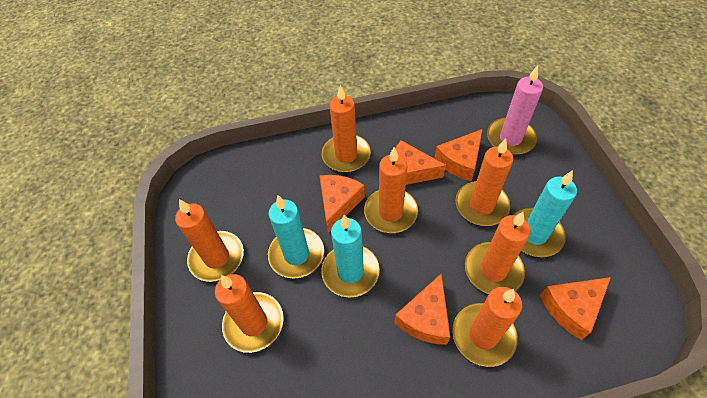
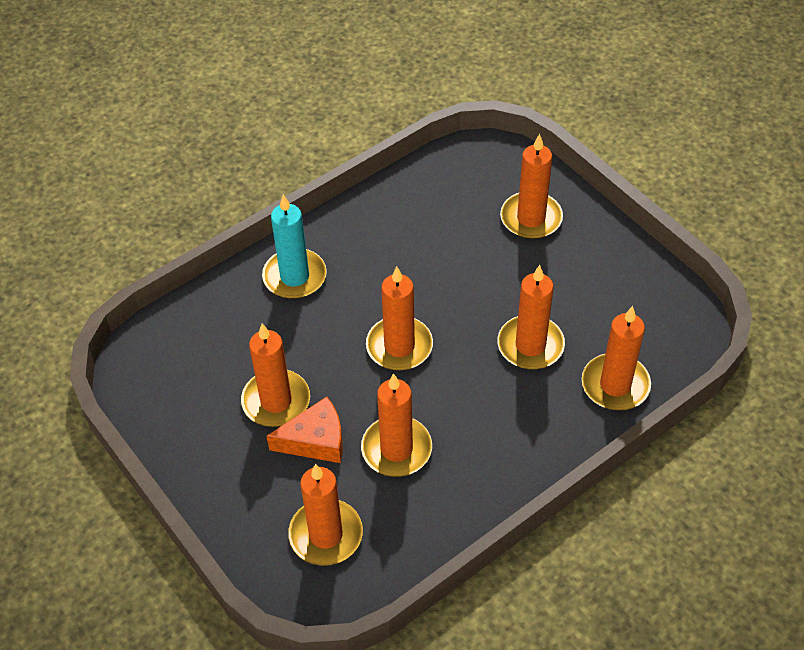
orange cheese: 5 -> 1
pink candle: 1 -> 0
turquoise candle: 3 -> 1

